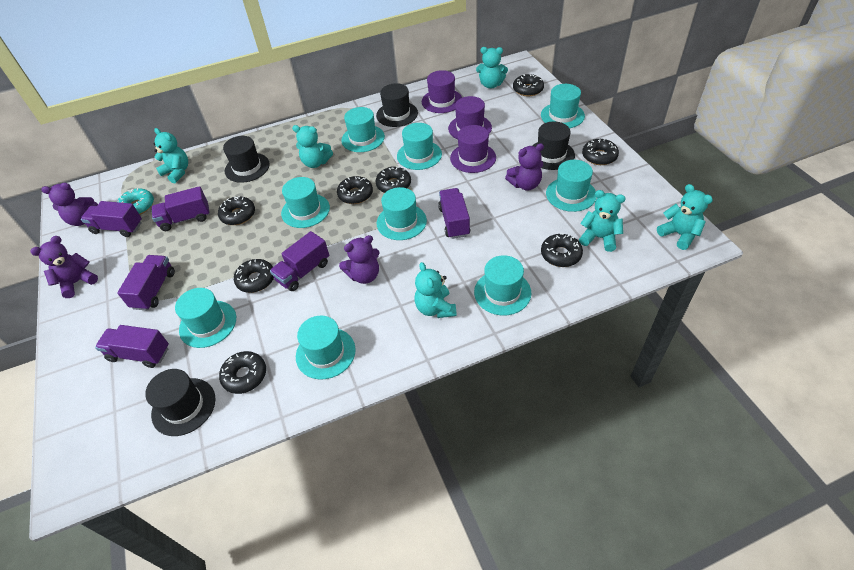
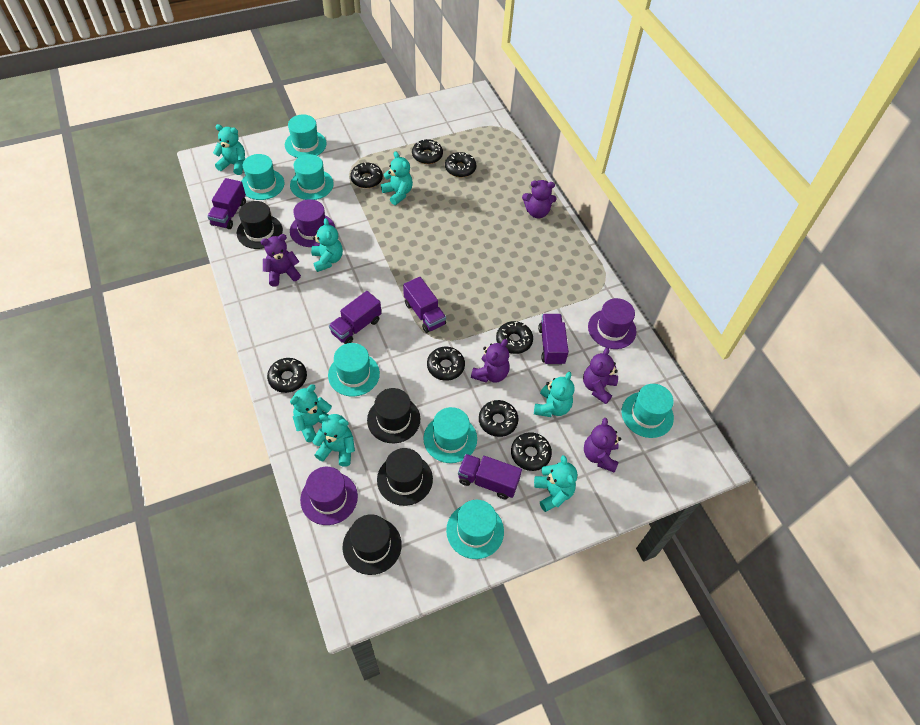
purple teddy bear: 4 -> 5
purple truck: 6 -> 5
turquoise donut: 1 -> 0
turquoise hat: 9 -> 7
turquoise teddy bear: 6 -> 7

